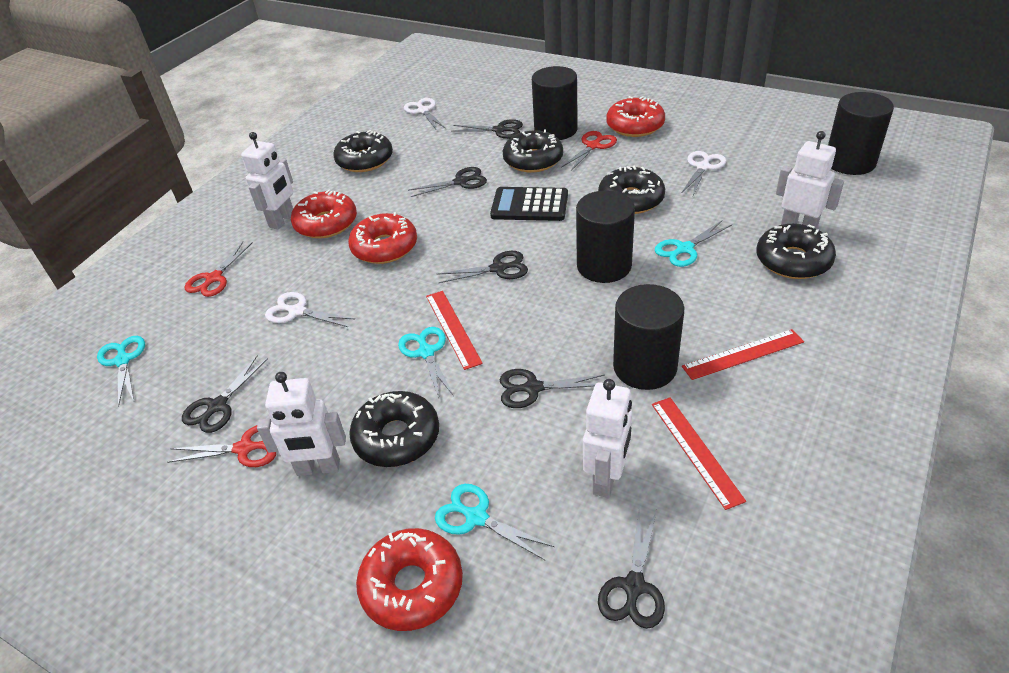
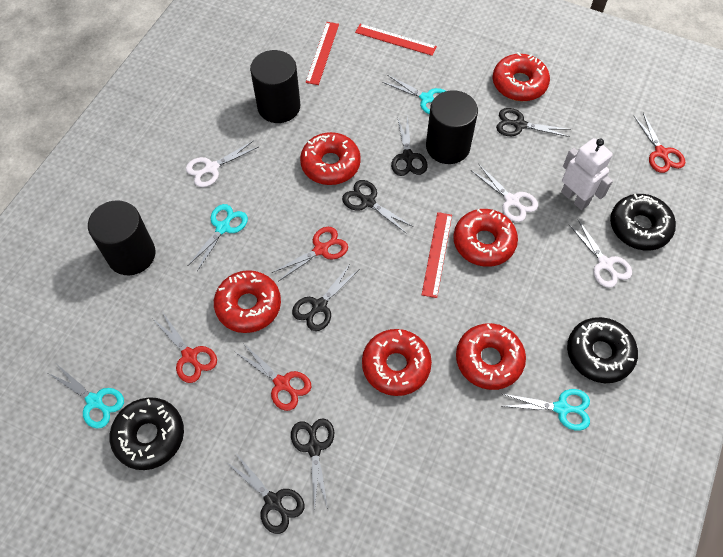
black calculator: 1 -> 0
black cylinder: 4 -> 3
black donut: 5 -> 3
red donut: 4 -> 6
red scissors: 3 -> 4
white robot: 4 -> 1

